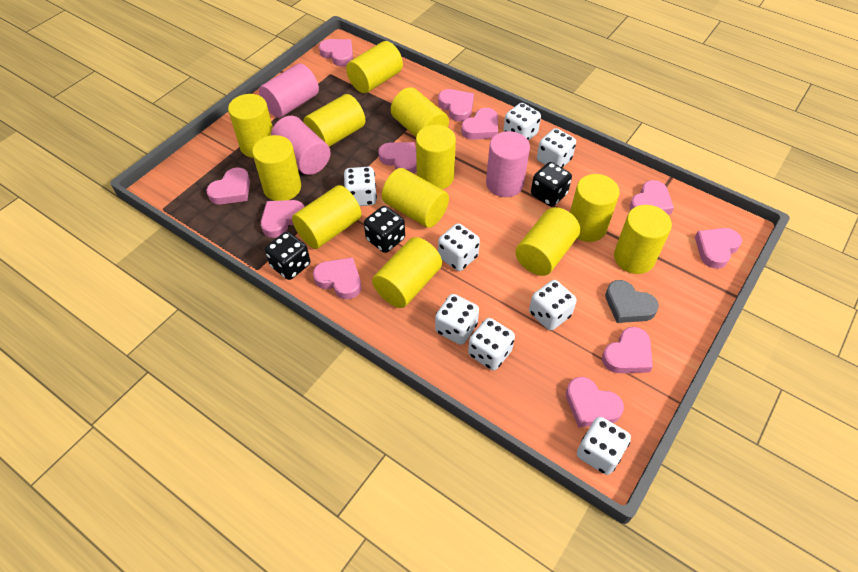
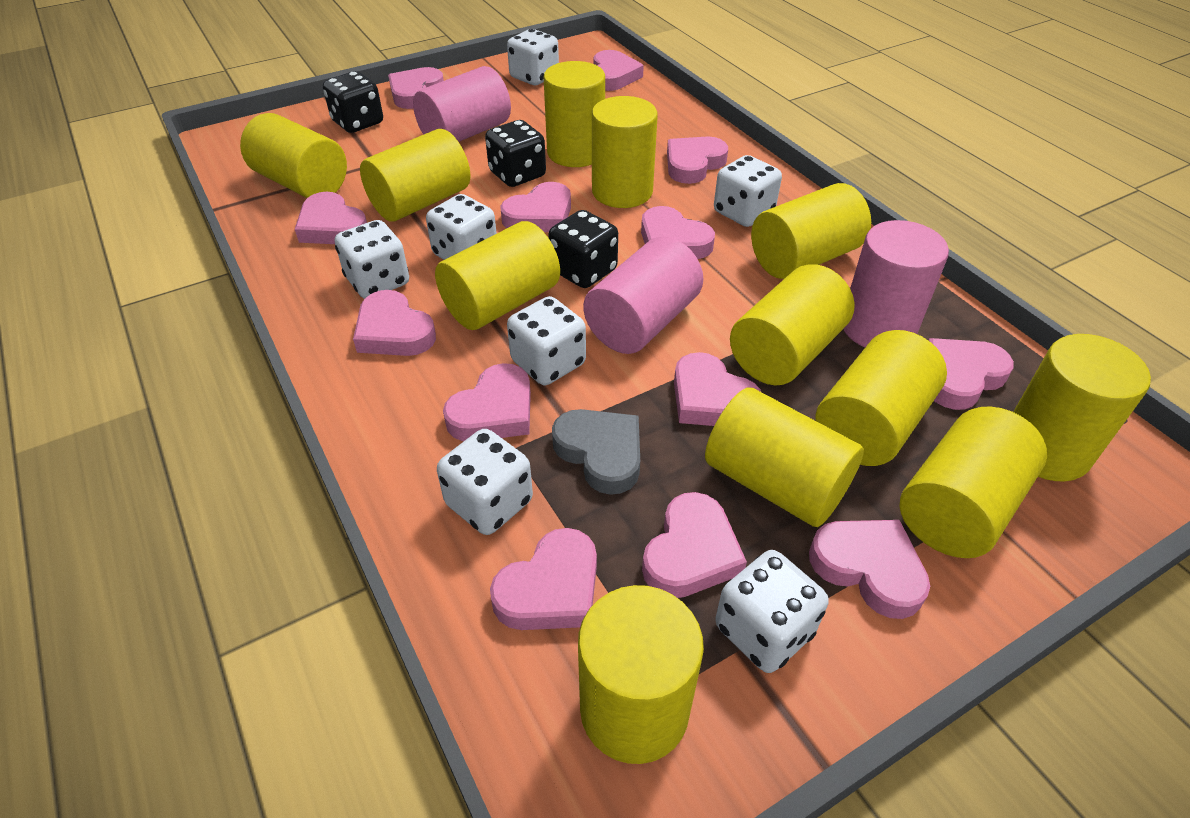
pink heart: 11 -> 13
white dice: 8 -> 7

